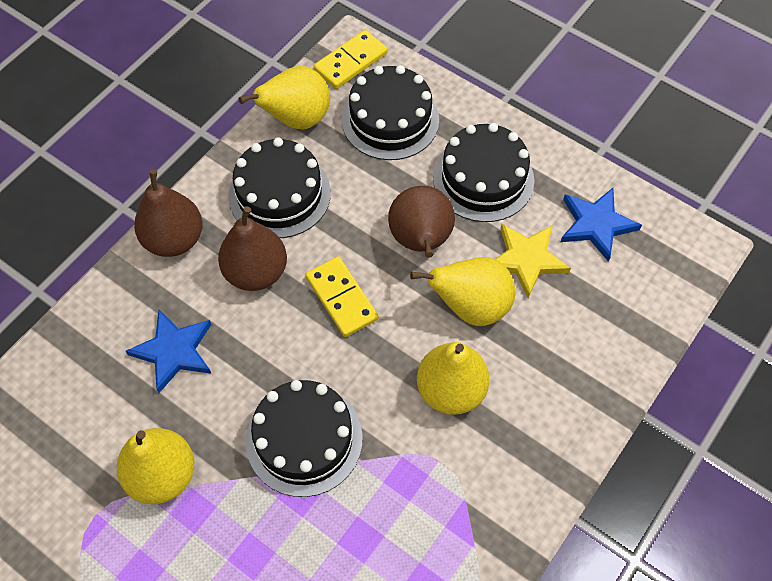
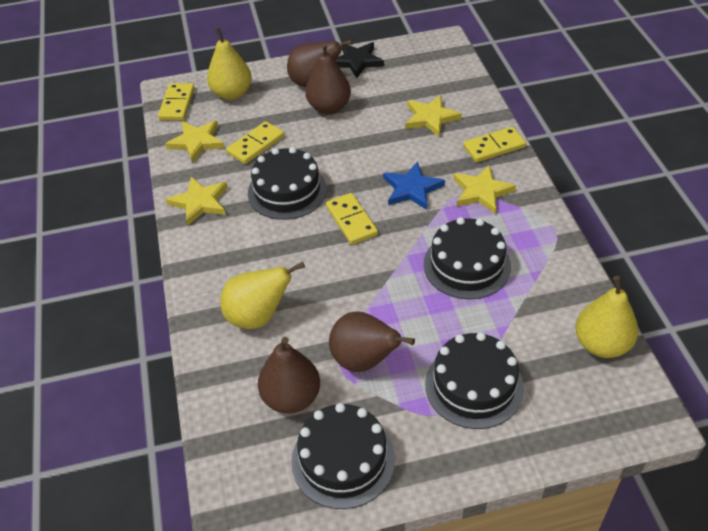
black star: 0 -> 1
blue star: 2 -> 1
brown pear: 3 -> 4
yellow domino: 2 -> 4
yellow pear: 4 -> 3
yellow star: 1 -> 4

